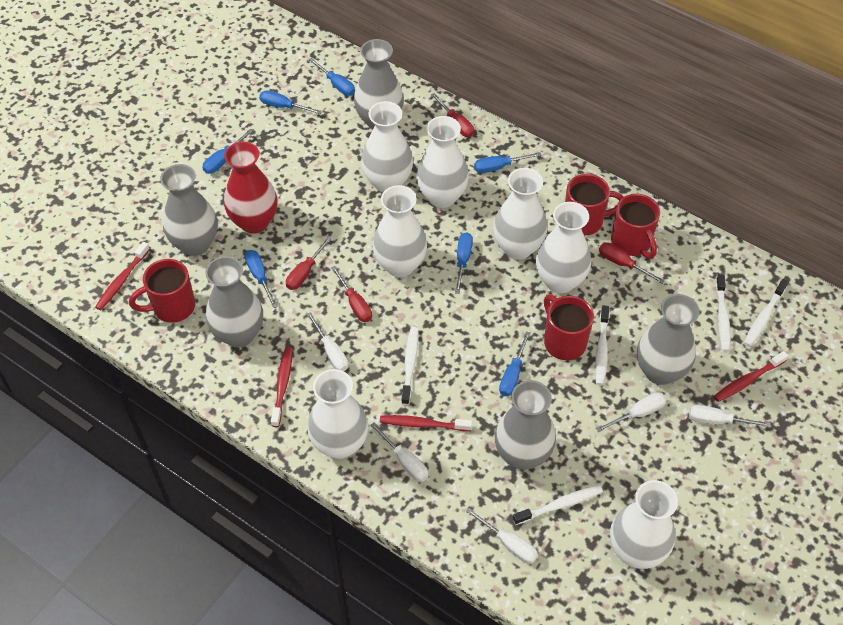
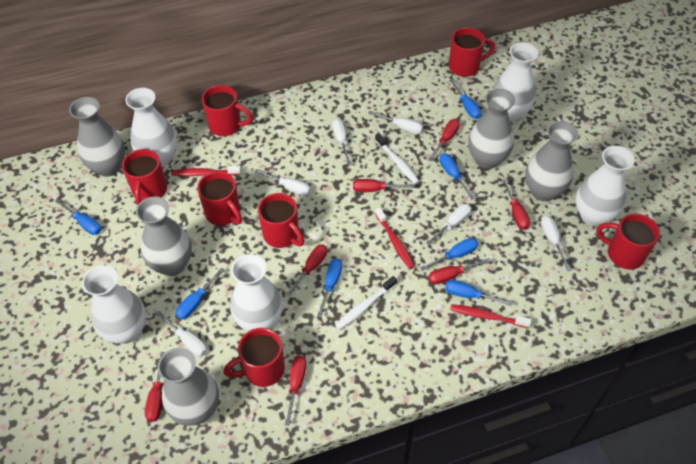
red mug: 4 -> 7
red screwdriver: 4 -> 7
red toothbrush: 4 -> 3
red vase: 1 -> 0
white screwdriver: 5 -> 6
white toothbrush: 5 -> 2
white vase: 7 -> 5

